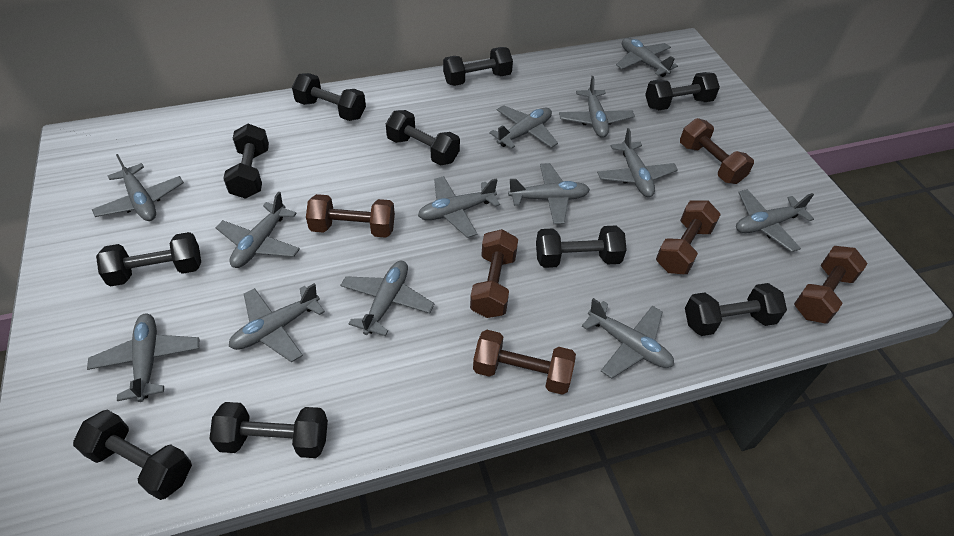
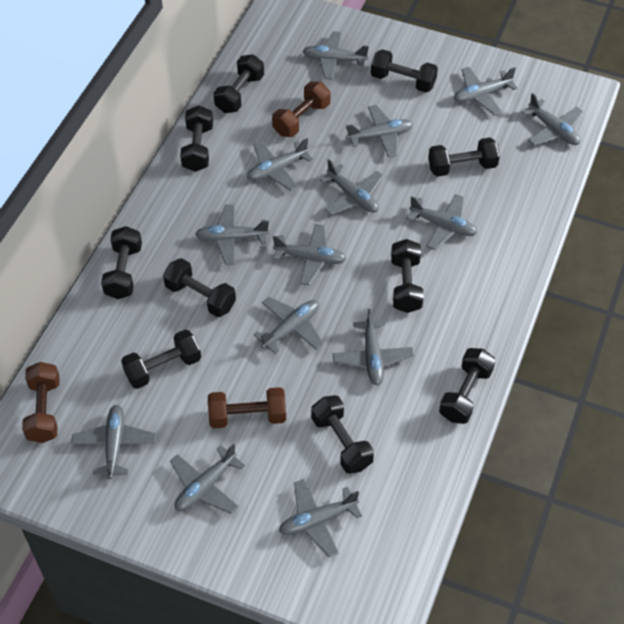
brown dumbbell: 6 -> 3
grey plane: 13 -> 14

